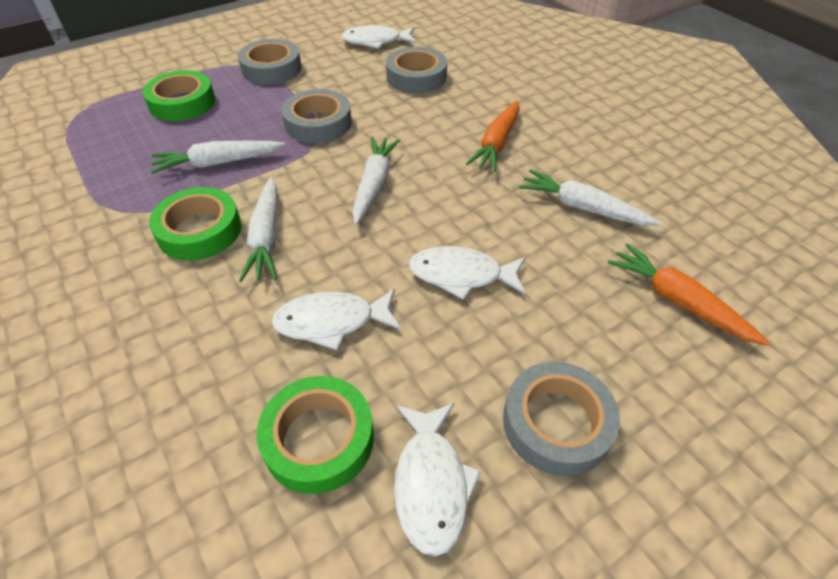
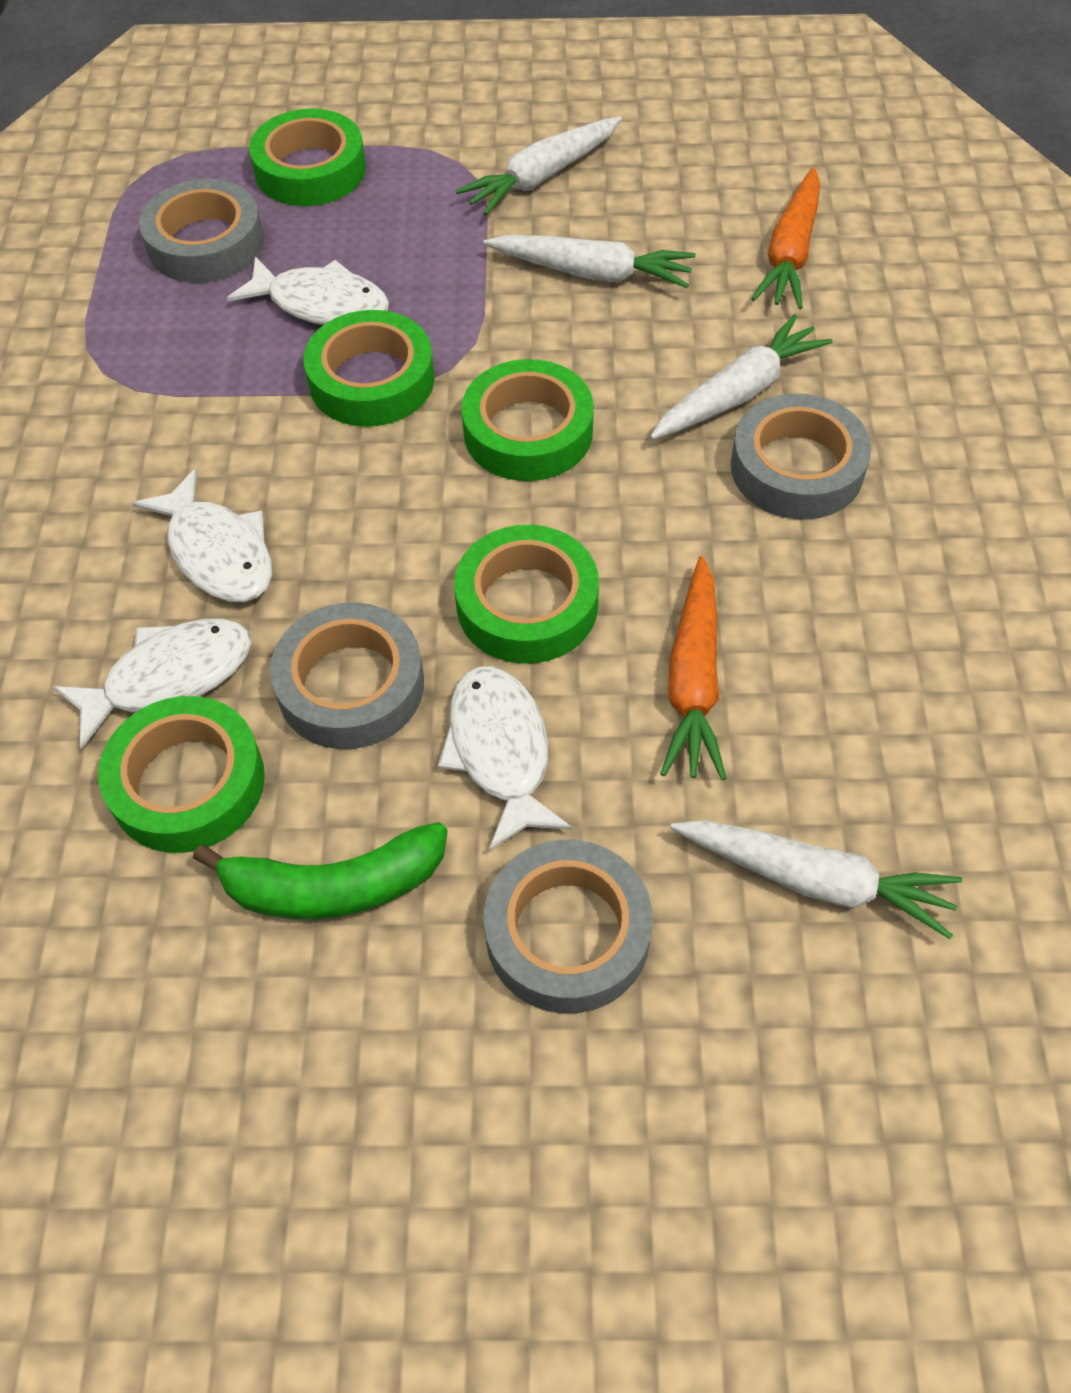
green banana: 0 -> 1
green tape: 3 -> 5

